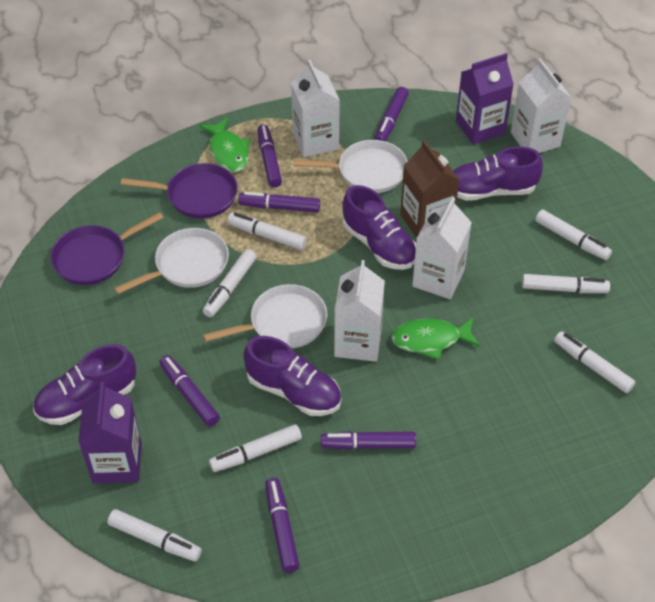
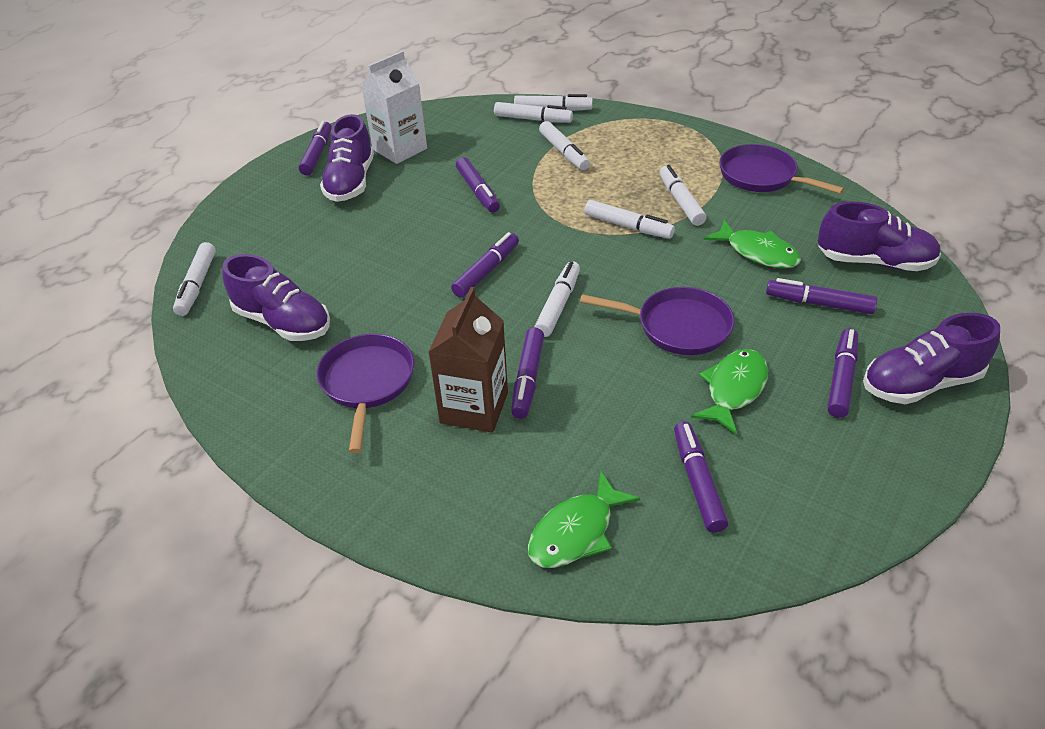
green fish: 2 -> 3
purple carton: 2 -> 0
purple marker: 6 -> 7
purple pan: 2 -> 3
white carton: 4 -> 1
white pan: 3 -> 0

